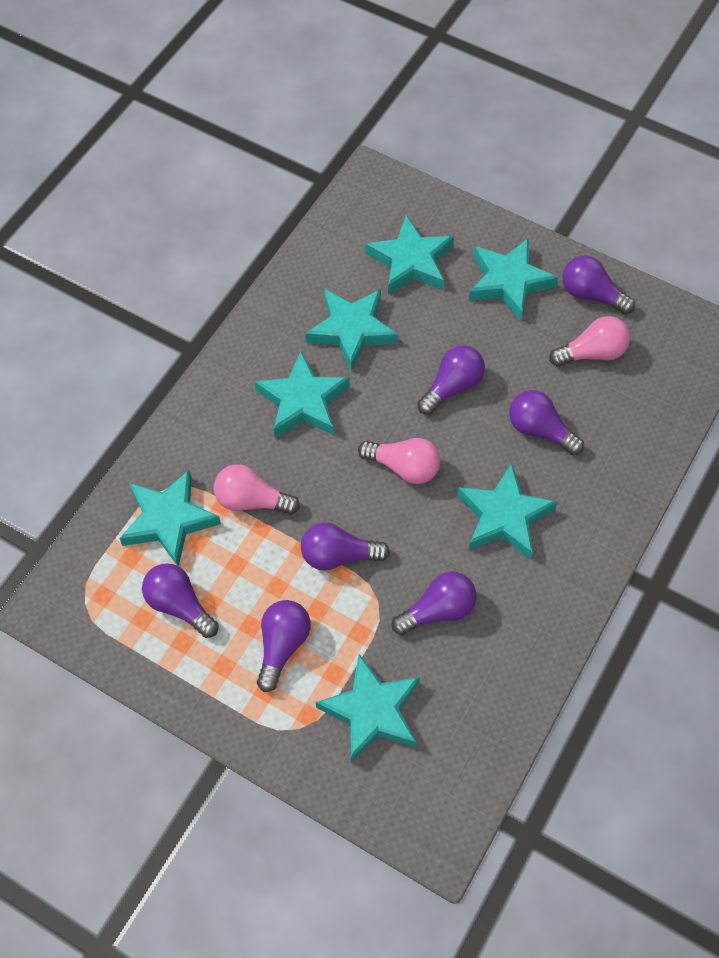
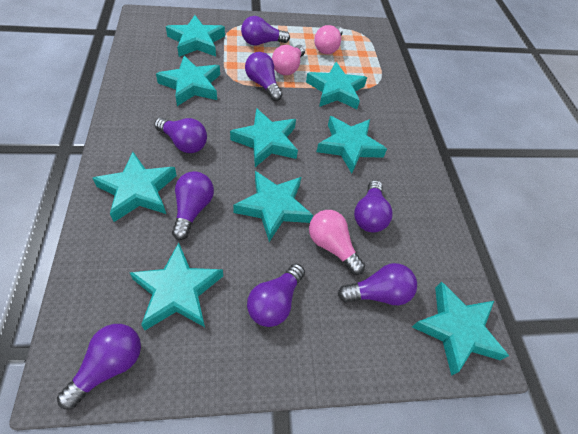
purple light bulb: 7 -> 8
turquoise star: 7 -> 9

